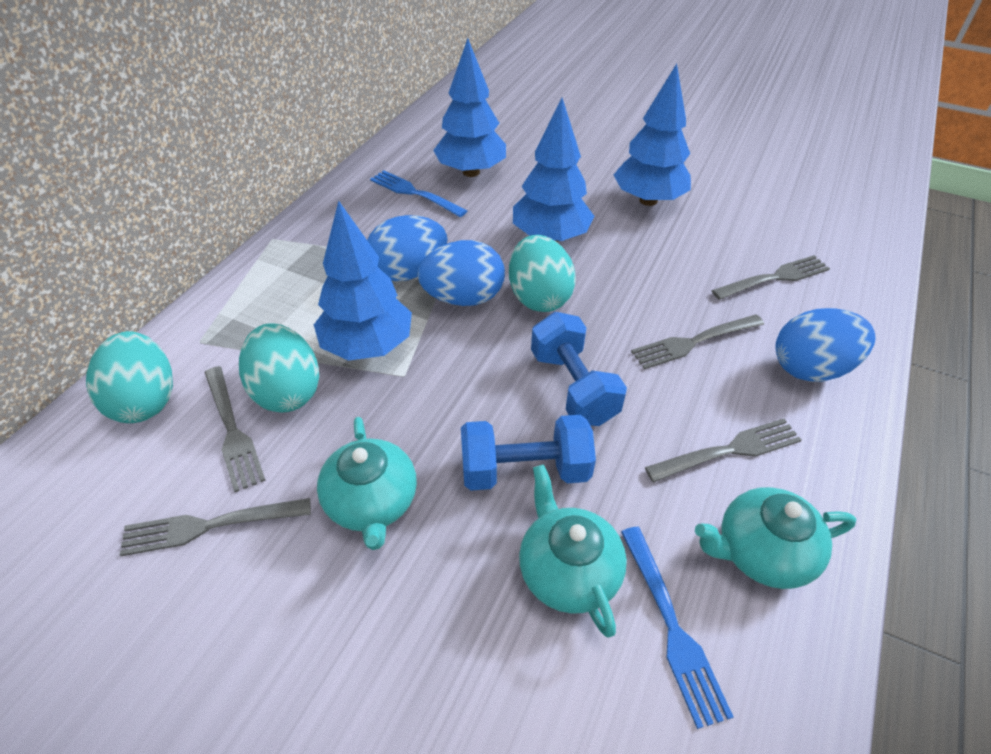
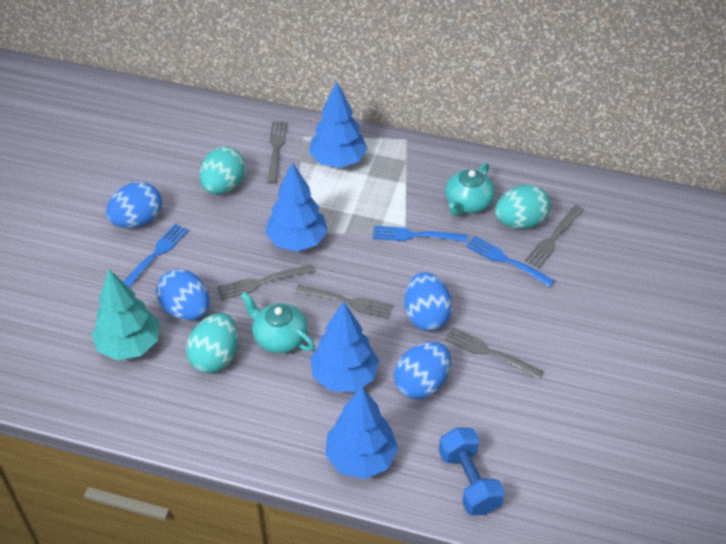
blue dumbbell: 2 -> 1
blue egg: 3 -> 4
blue fork: 2 -> 3
turquoise teapot: 3 -> 2
turquoise tree: 0 -> 1

